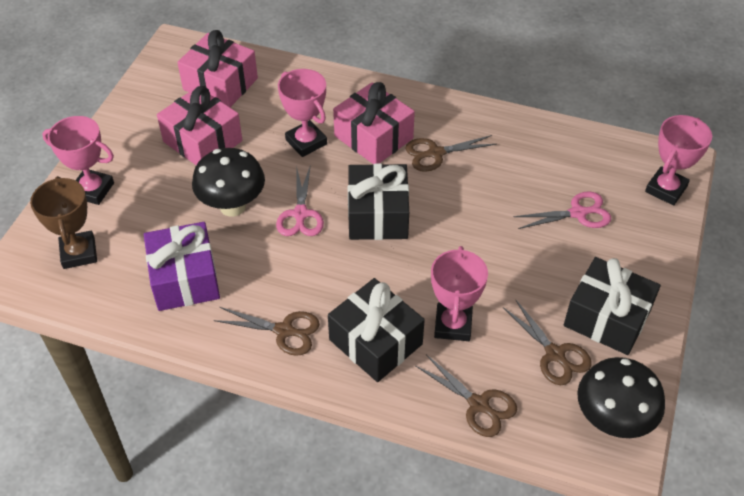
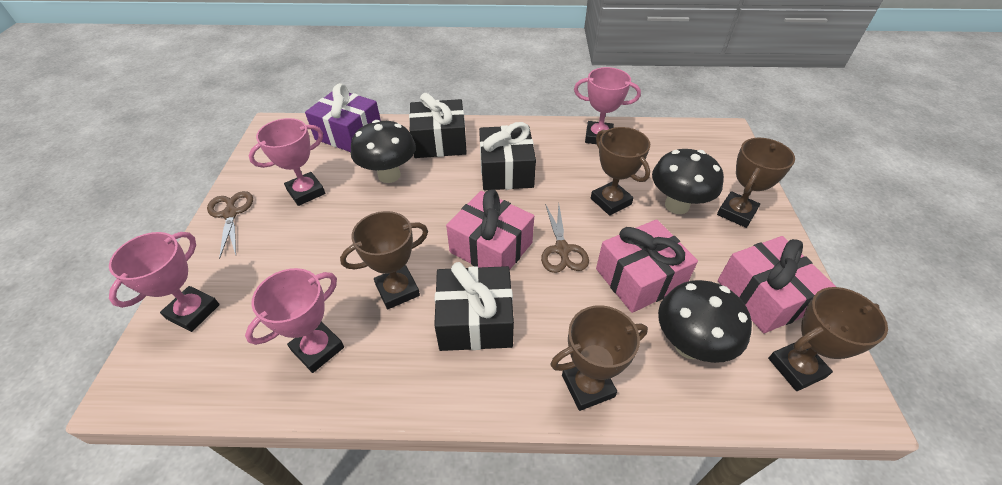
black mushroom: 2 -> 3
brown scissors: 4 -> 2
brown trophy: 1 -> 5
pink scissors: 2 -> 0

